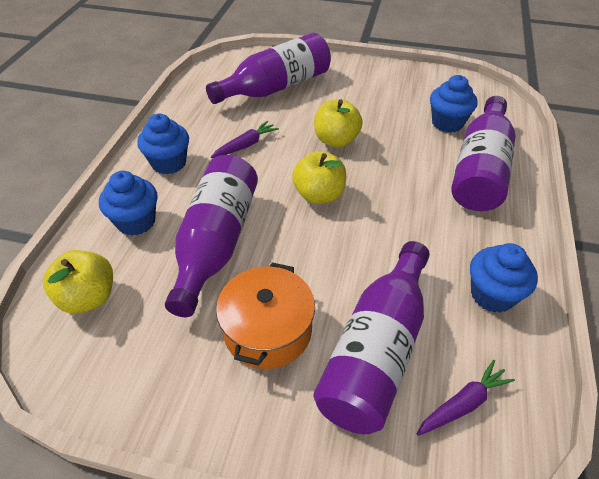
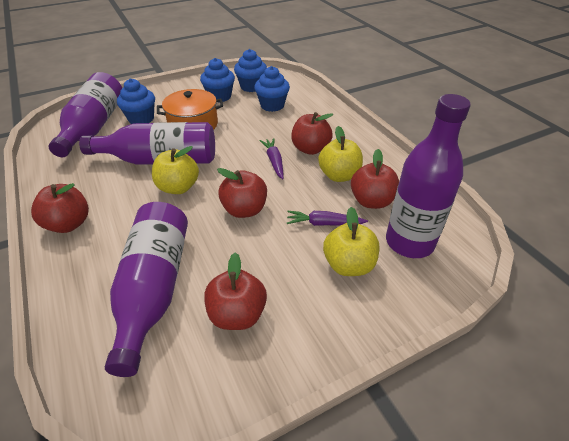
red apple: 0 -> 5

